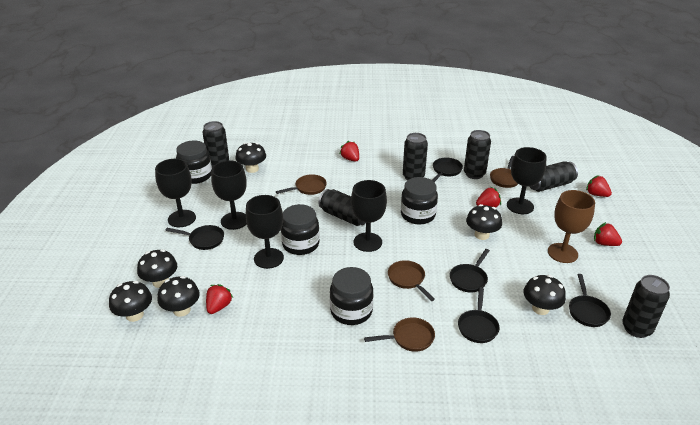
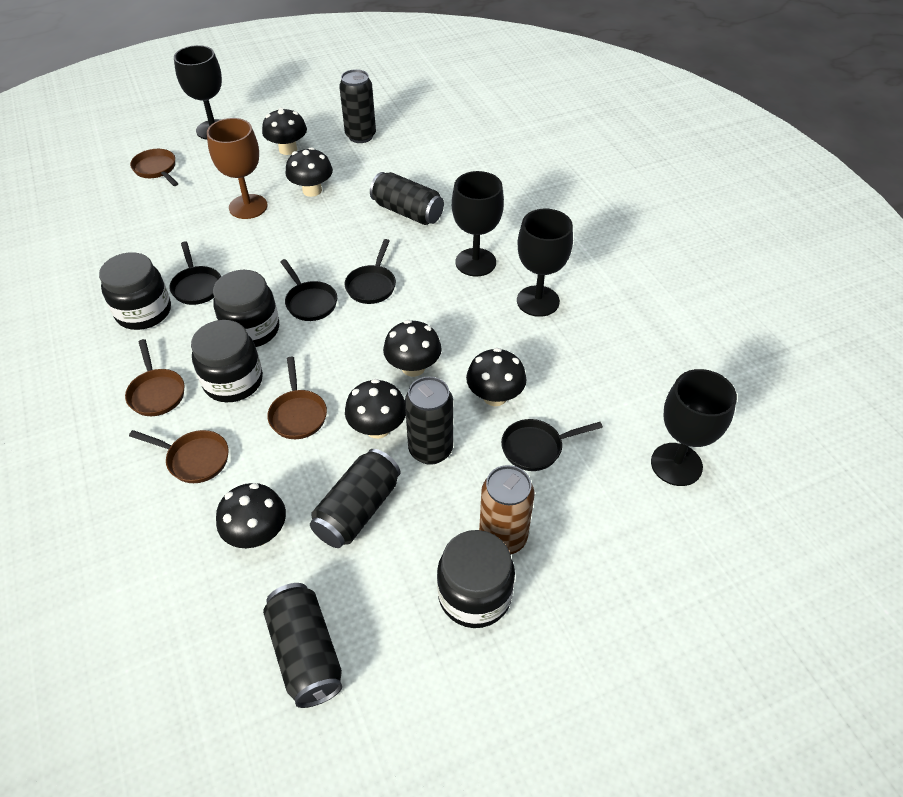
black can: 6 -> 5
black goblet: 5 -> 4
black pan: 5 -> 4
brown can: 0 -> 1
red strawberry: 5 -> 0

